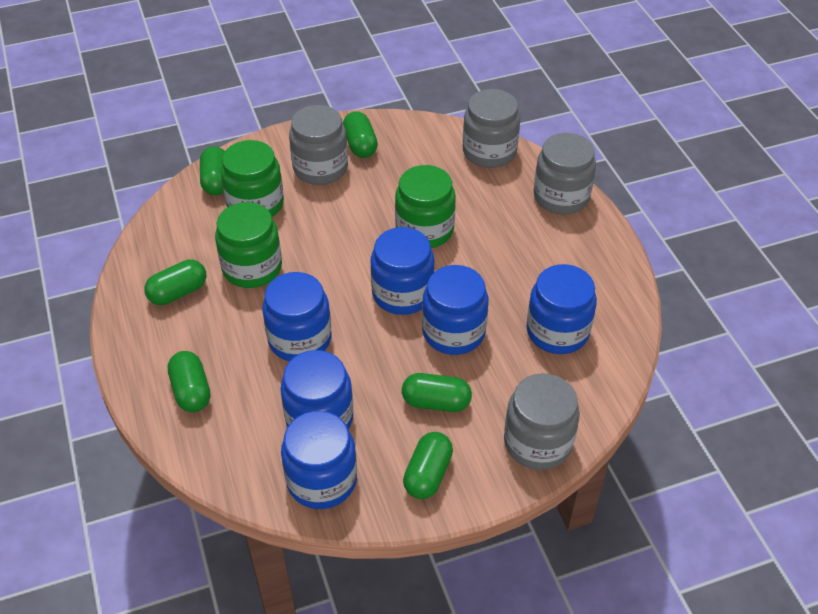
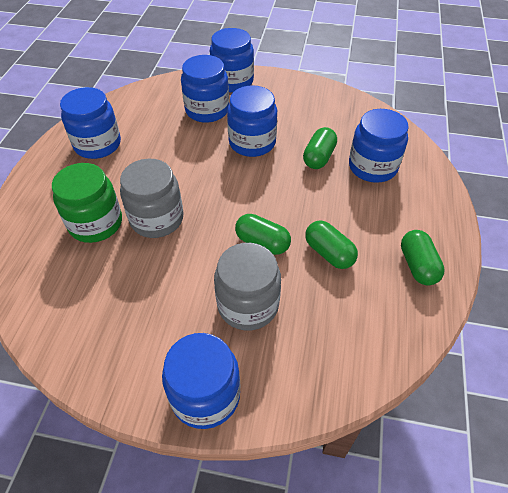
green capsule: 6 -> 4
green jar: 3 -> 1
grey jar: 4 -> 2

